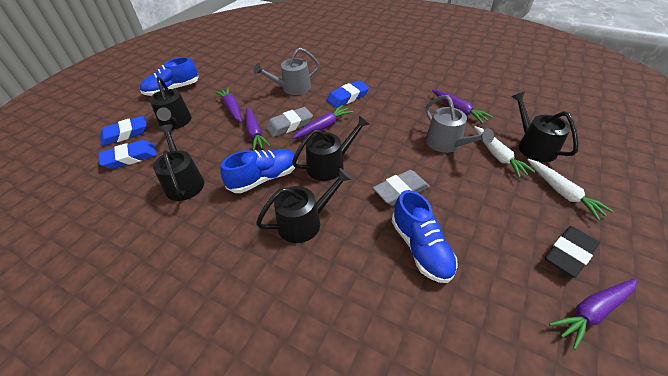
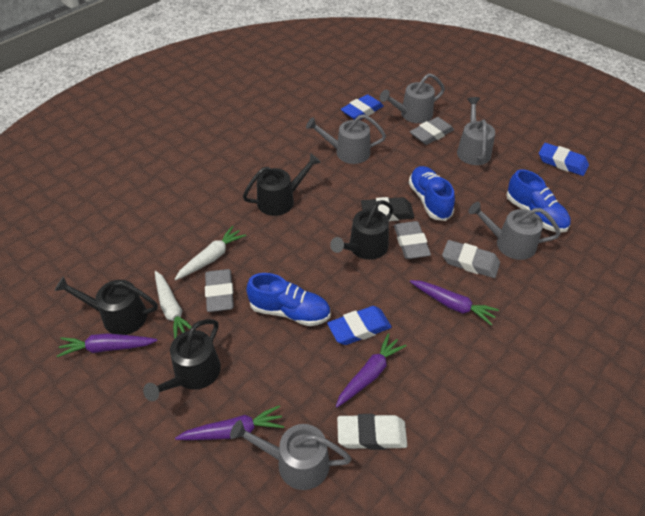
black watering can: 5 -> 4
grey eraser: 2 -> 4
grey watering can: 2 -> 5
purple carrot: 5 -> 4
white eraser: 0 -> 1

